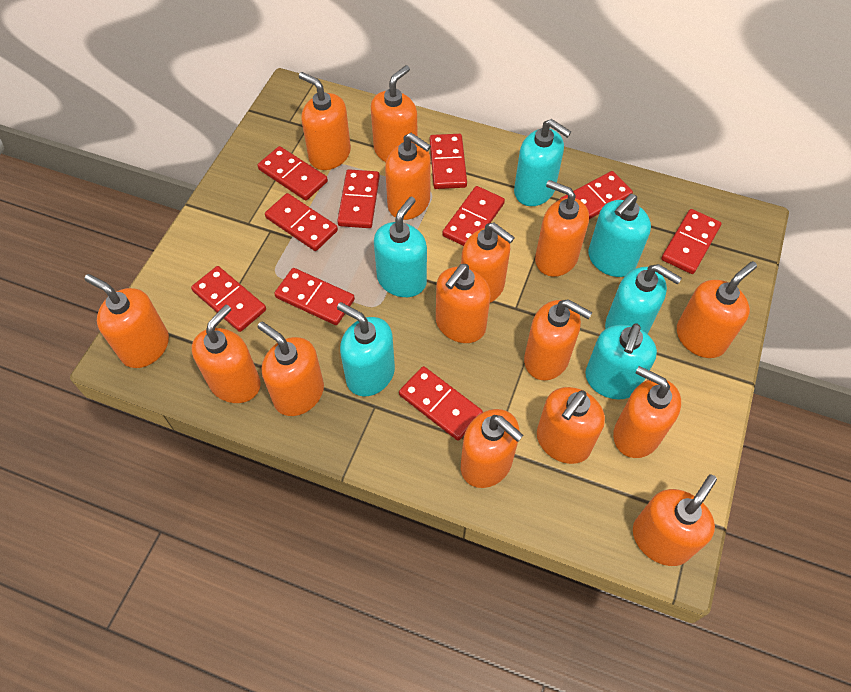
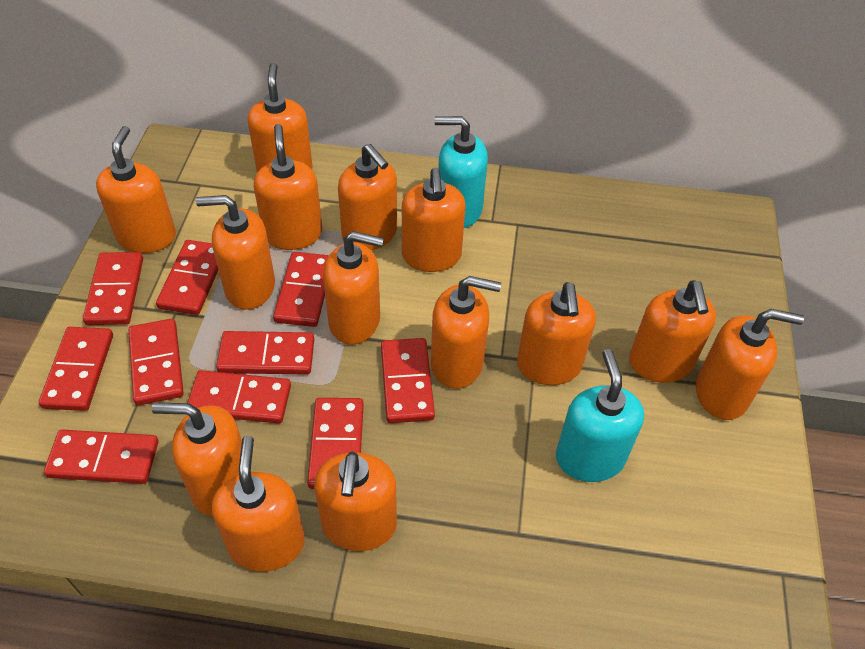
orange soap dispenser: 15 -> 14
turquoise soap dispenser: 6 -> 2

